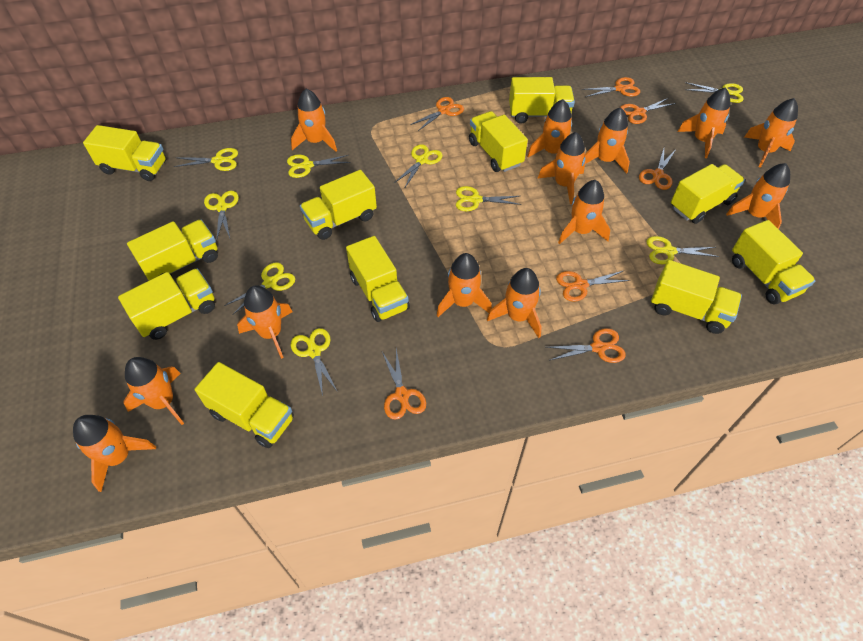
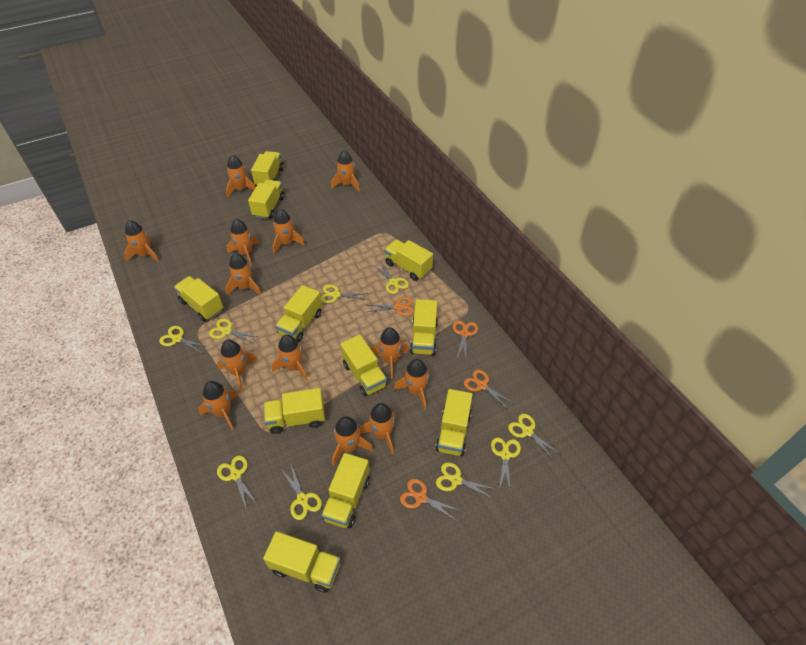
orange scissors: 7 -> 4

